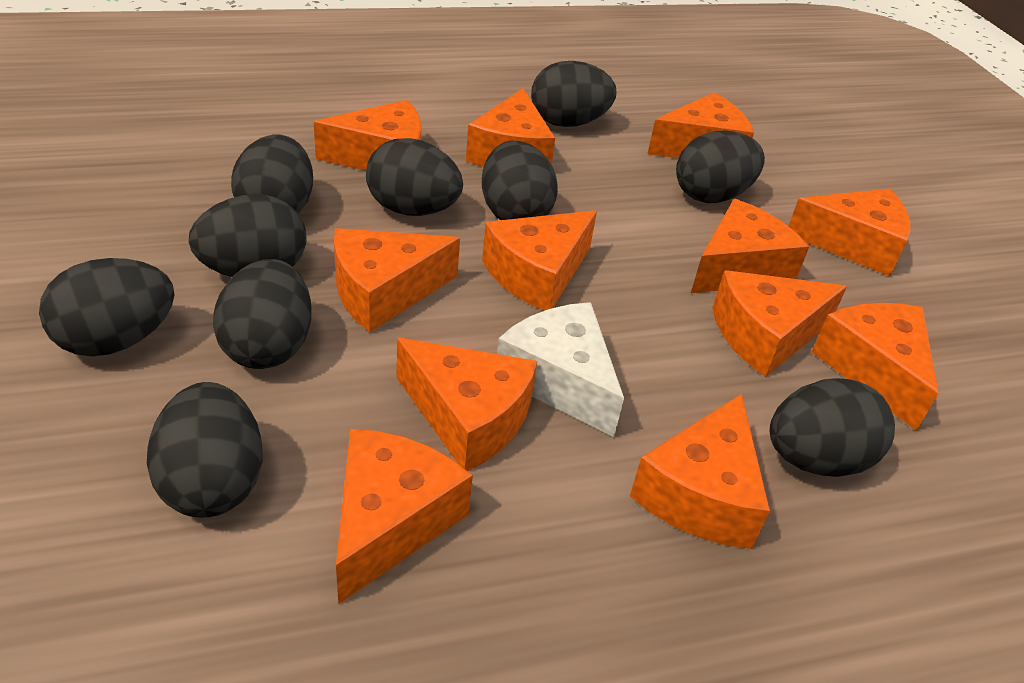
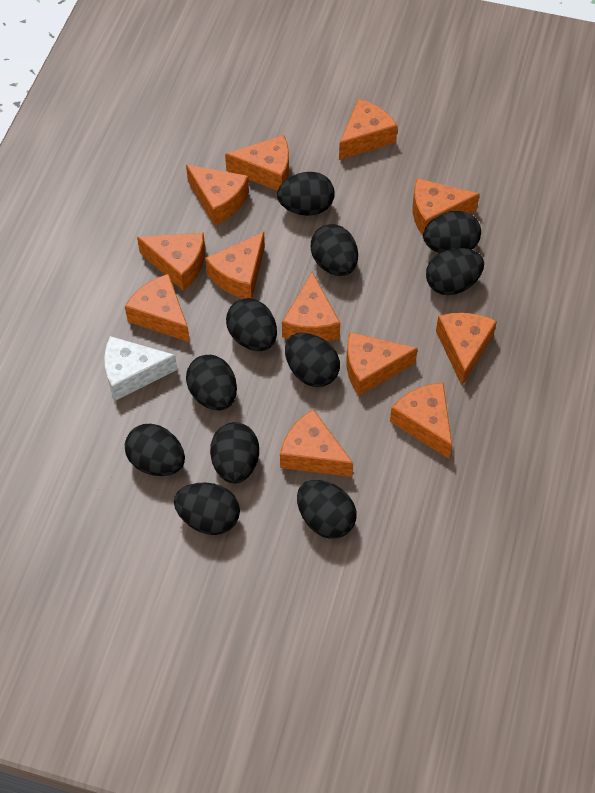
black egg: 10 -> 11

